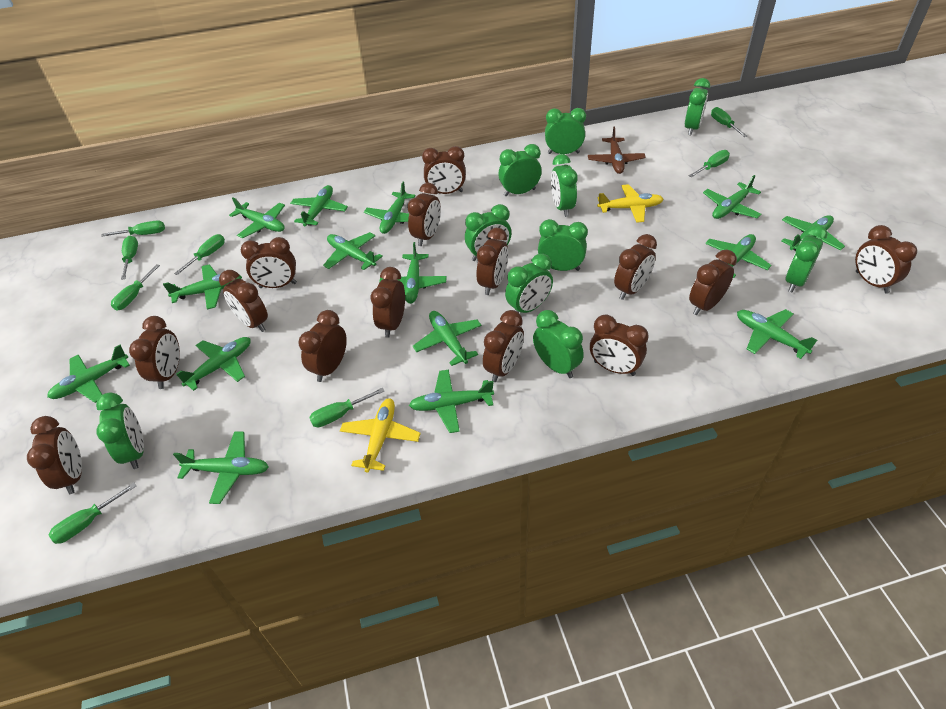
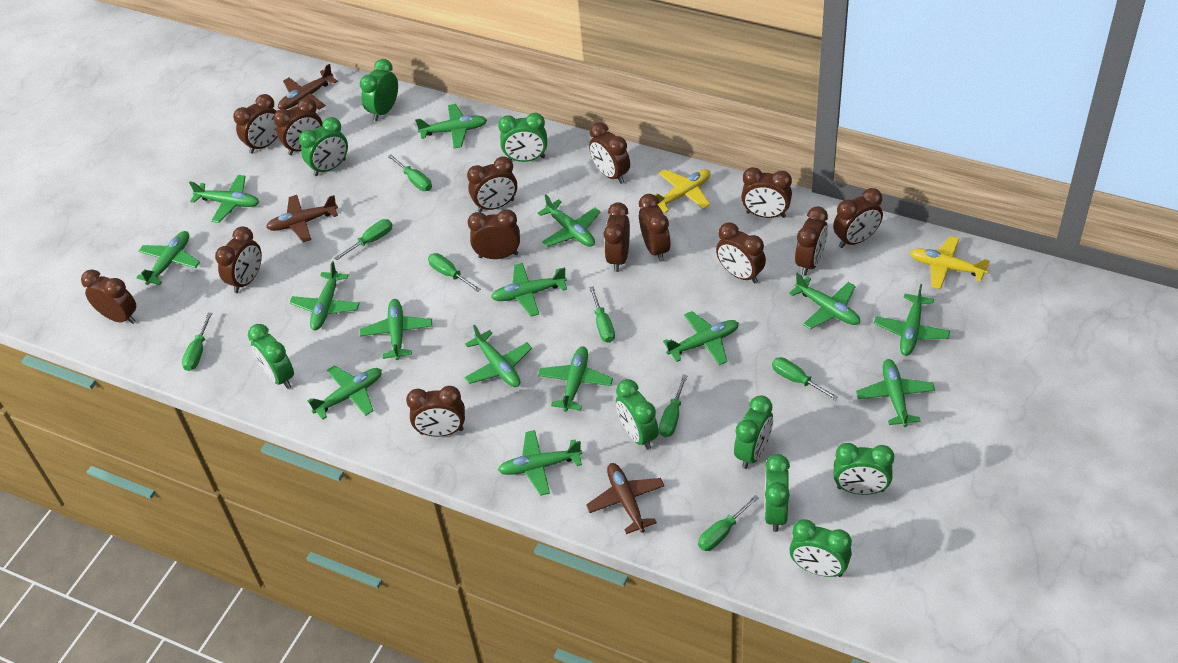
brown plane: 1 -> 3
green clock: 10 -> 9

